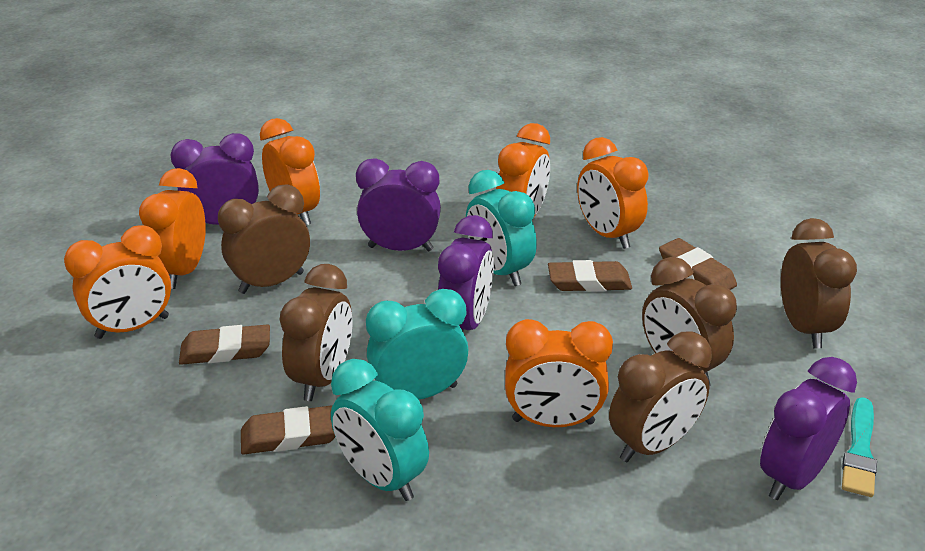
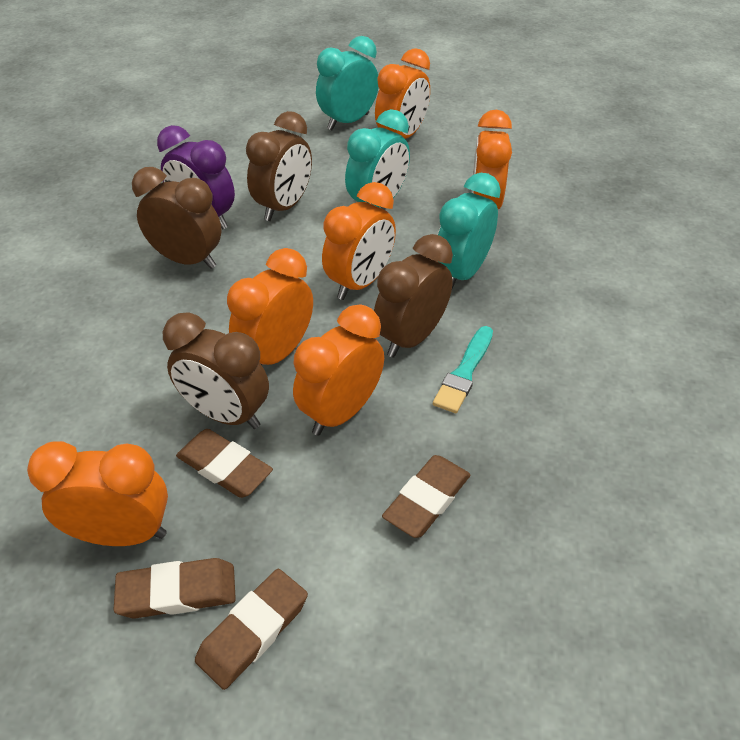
brown clock: 5 -> 4
purple clock: 4 -> 1

